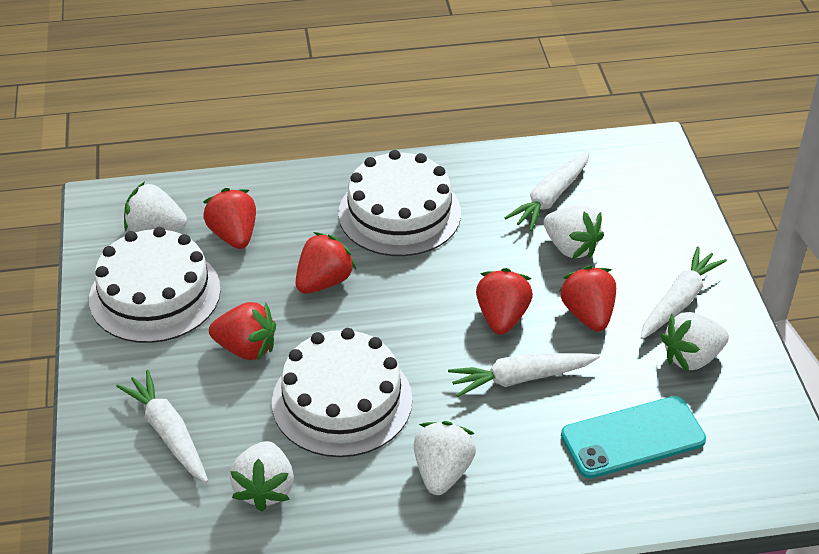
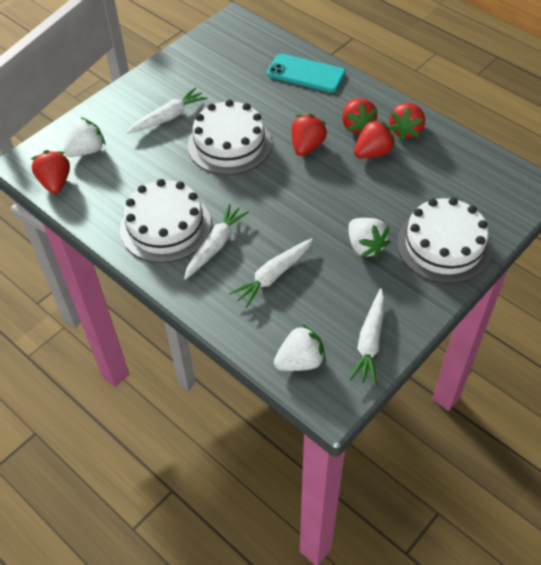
white strawberry: 5 -> 3

